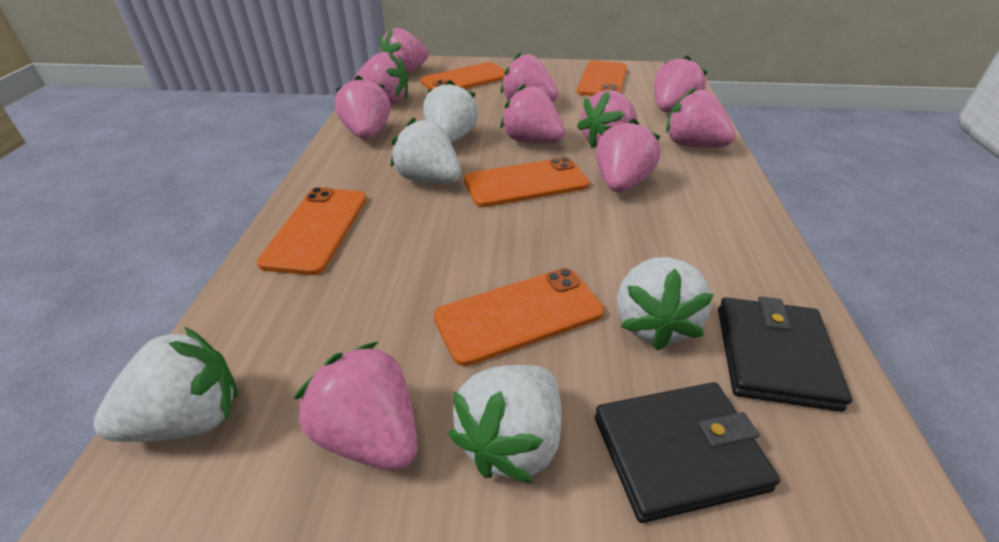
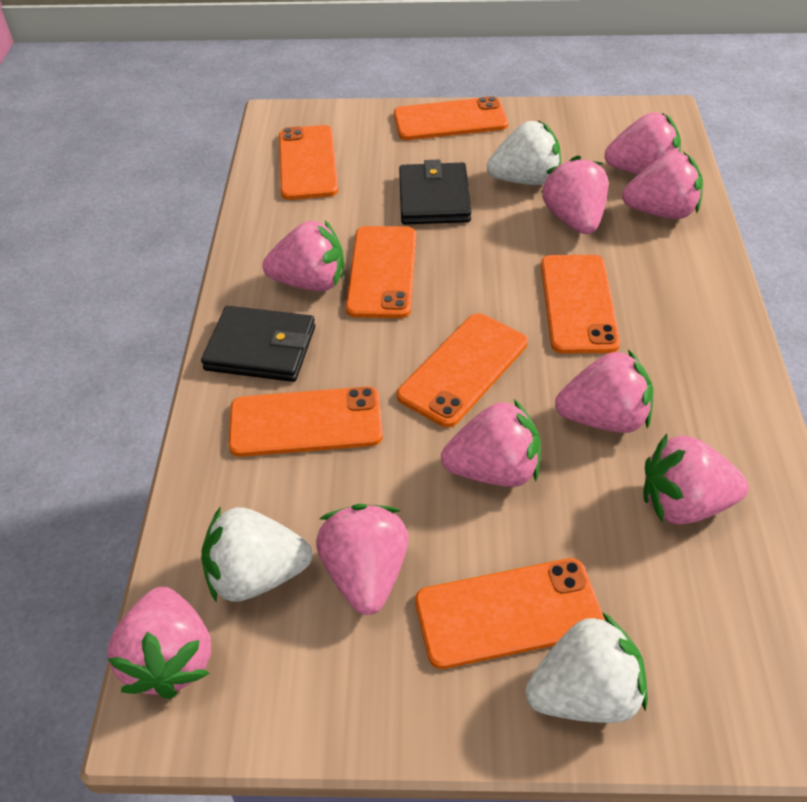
orange phone: 5 -> 7
pink strawberry: 10 -> 9
white strawberry: 5 -> 3

